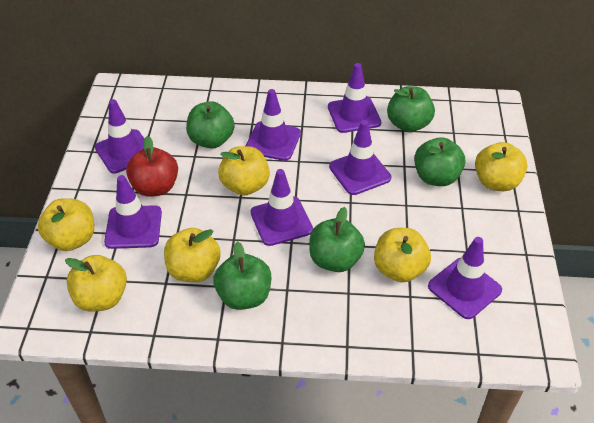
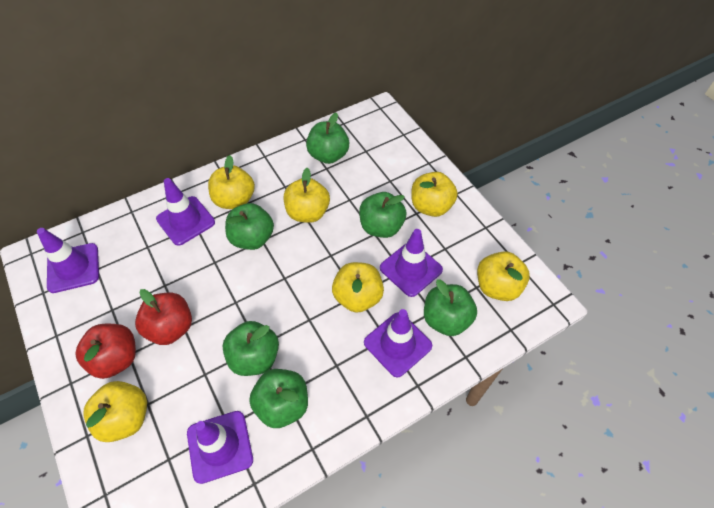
green apple: 5 -> 6
purple traffic cone: 7 -> 5
red apple: 1 -> 2

